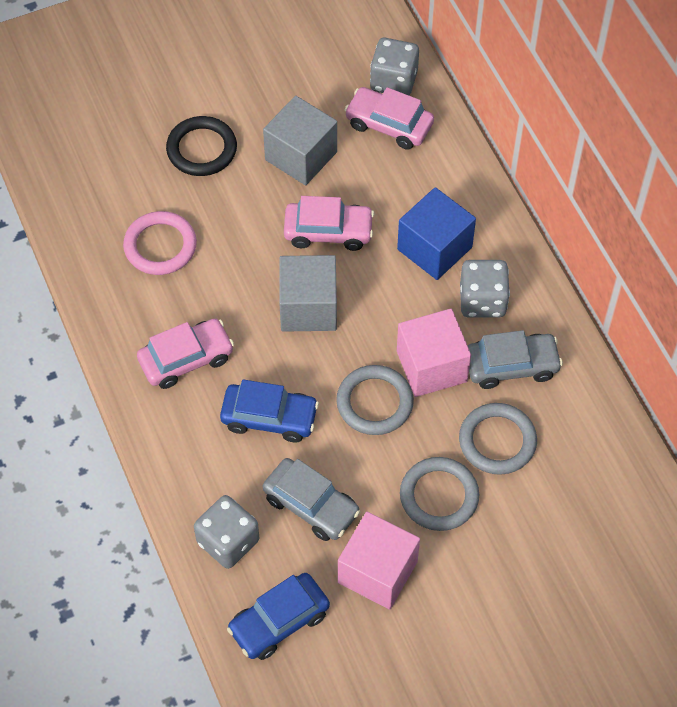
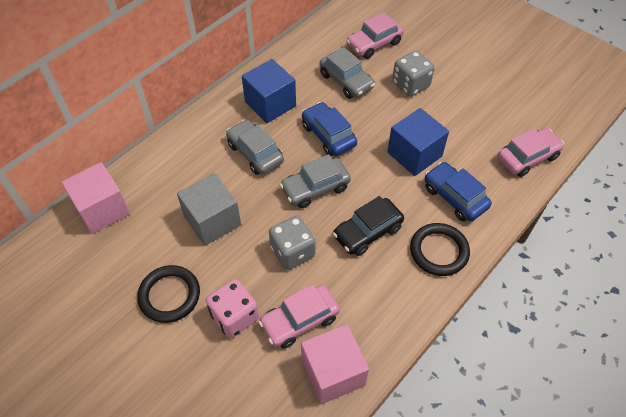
black car: 0 -> 1
black ring: 1 -> 2
blue cube: 1 -> 2
grey car: 2 -> 3
grey cube: 2 -> 1
grey dice: 3 -> 2
grey ring: 3 -> 0
pink dice: 0 -> 1
pink ring: 1 -> 0

